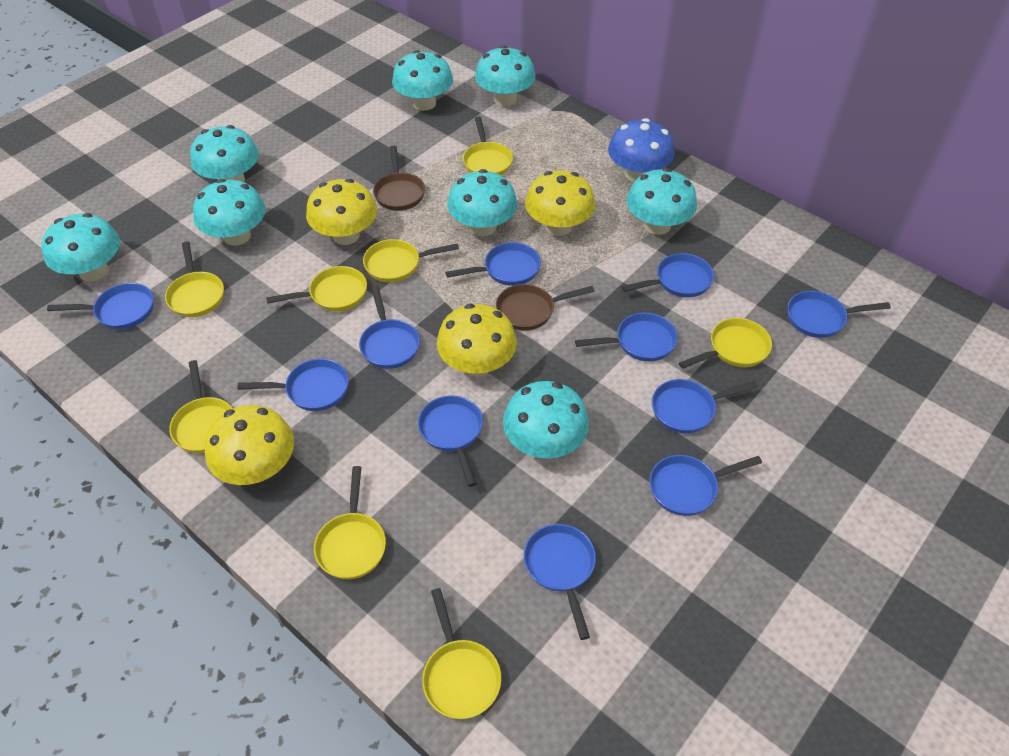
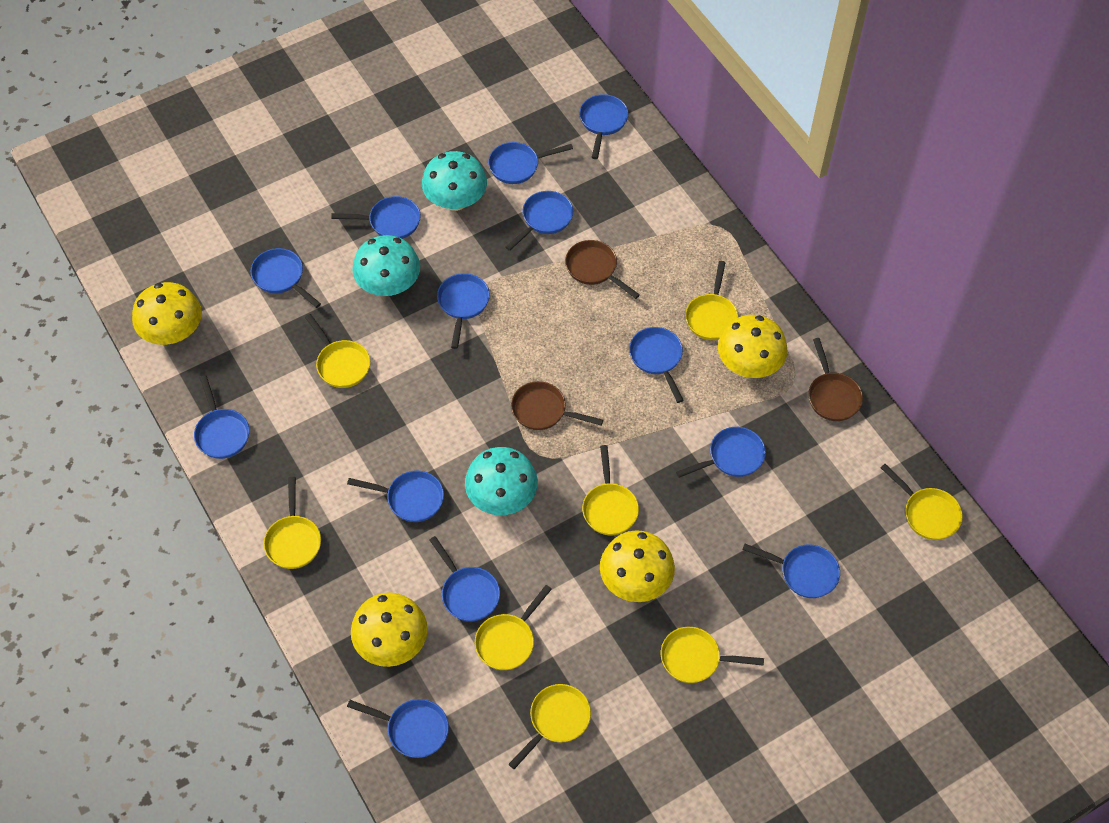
blue mushroom: 1 -> 0
blue pan: 11 -> 13
brown pan: 2 -> 3
turquoise mushroom: 8 -> 3

